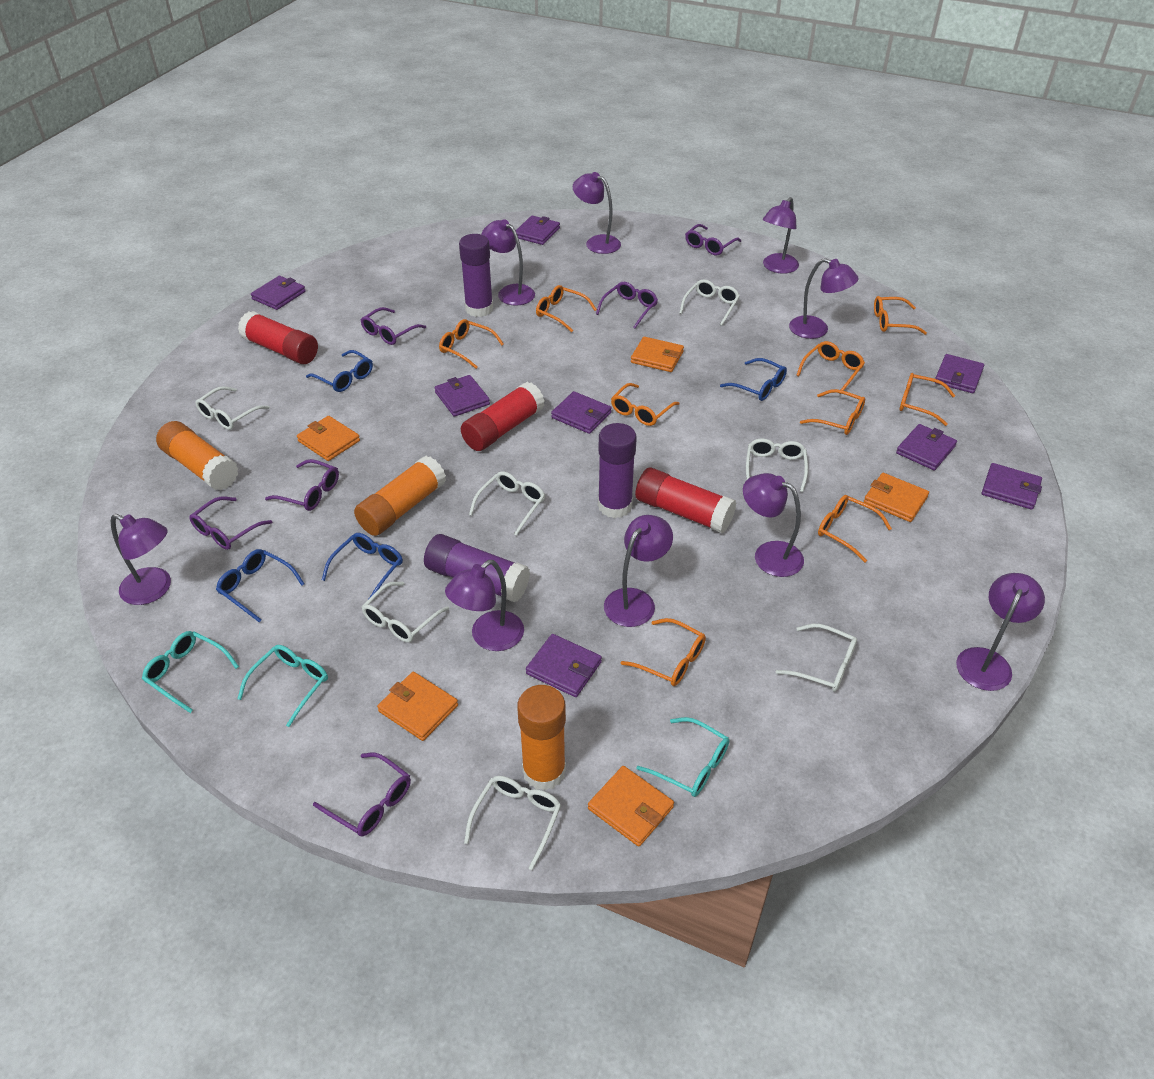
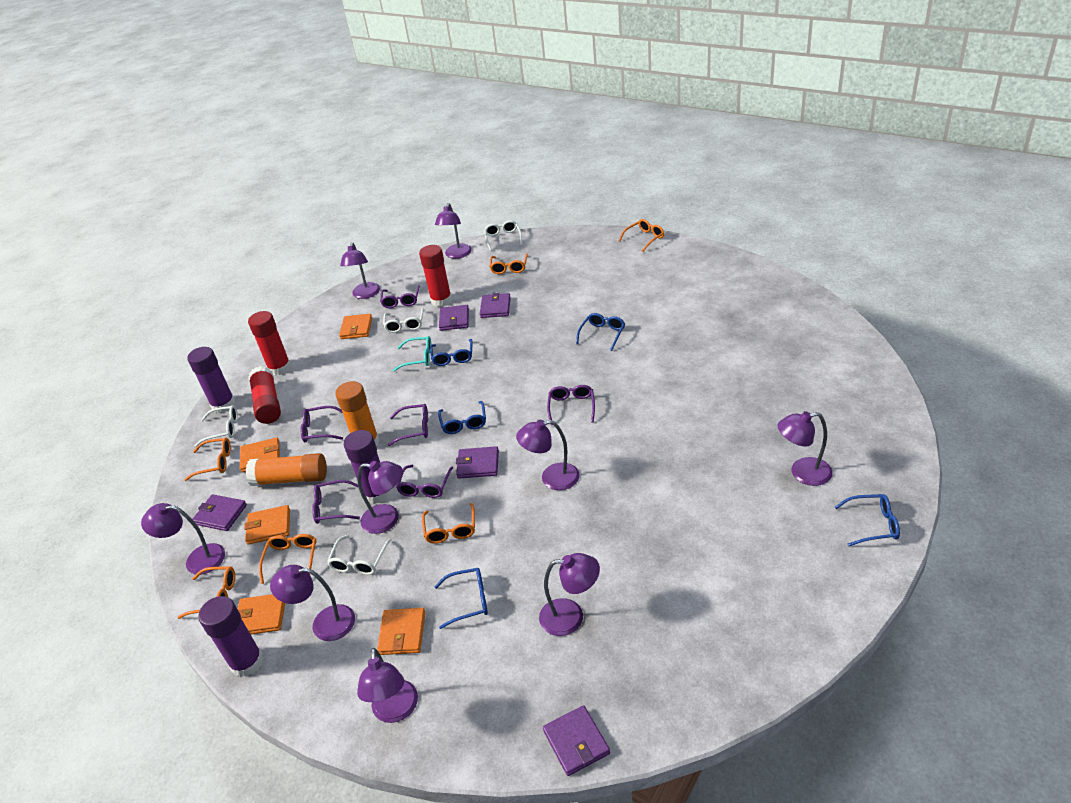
blue glasses: 4 -> 5
orange glasses: 9 -> 6
orange glue stick: 3 -> 2
purple wallet: 8 -> 5
turquoise glasses: 3 -> 1
white glasses: 7 -> 4

